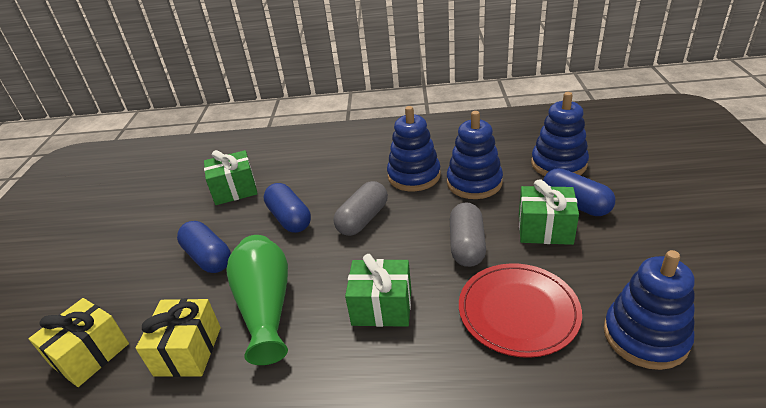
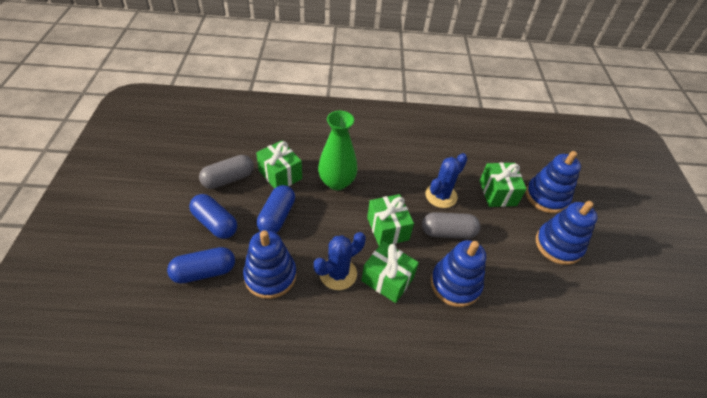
blue cactus: 0 -> 2
green gift: 3 -> 4
red plate: 1 -> 0
yellow gift: 2 -> 0

